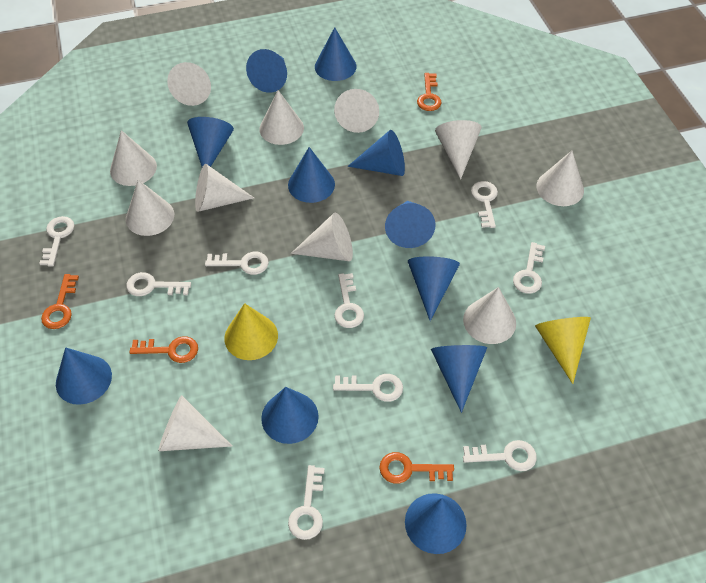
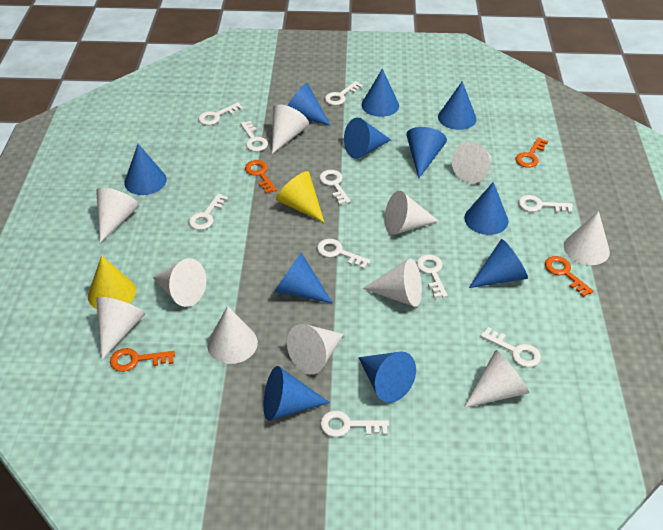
white key: 9 -> 10

